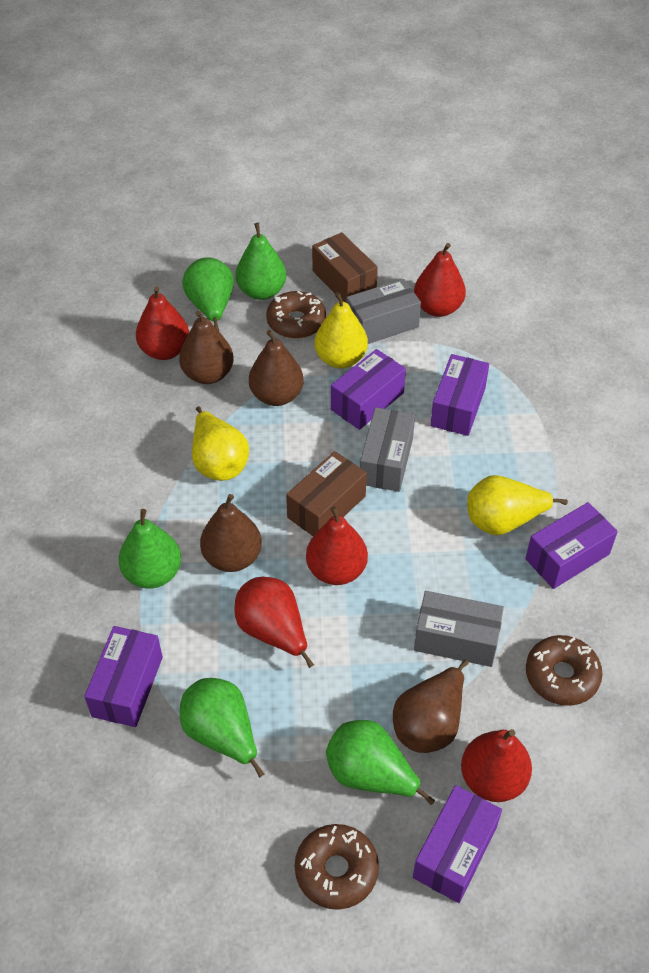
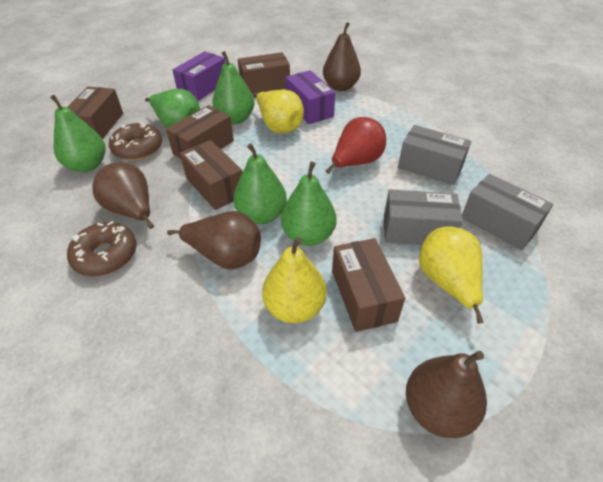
brown box: 2 -> 5
brown donut: 3 -> 2
purple box: 5 -> 2
red pear: 5 -> 1

